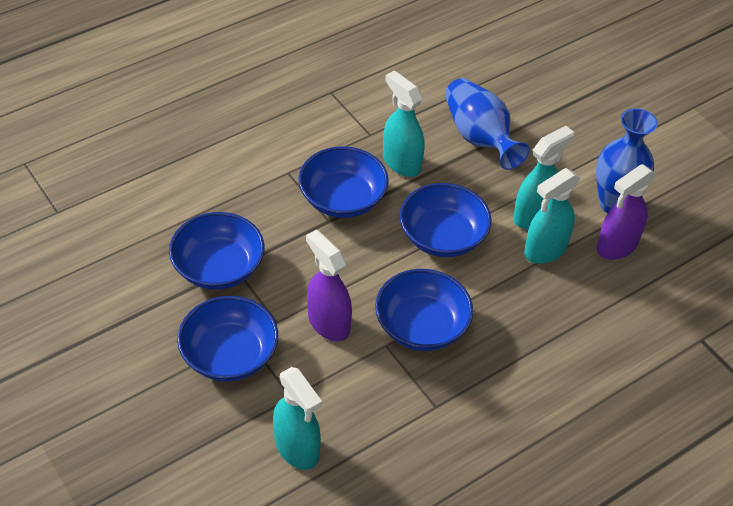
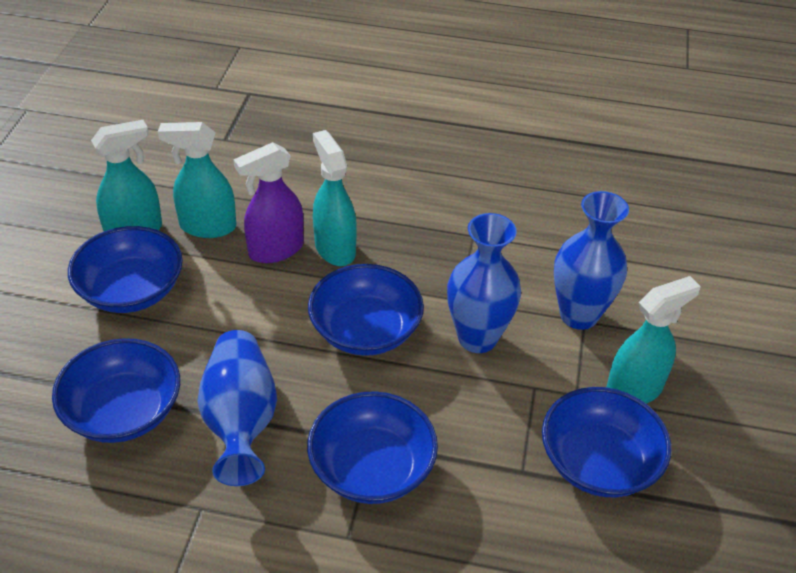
blue vase: 2 -> 3
purple spray bottle: 2 -> 1

